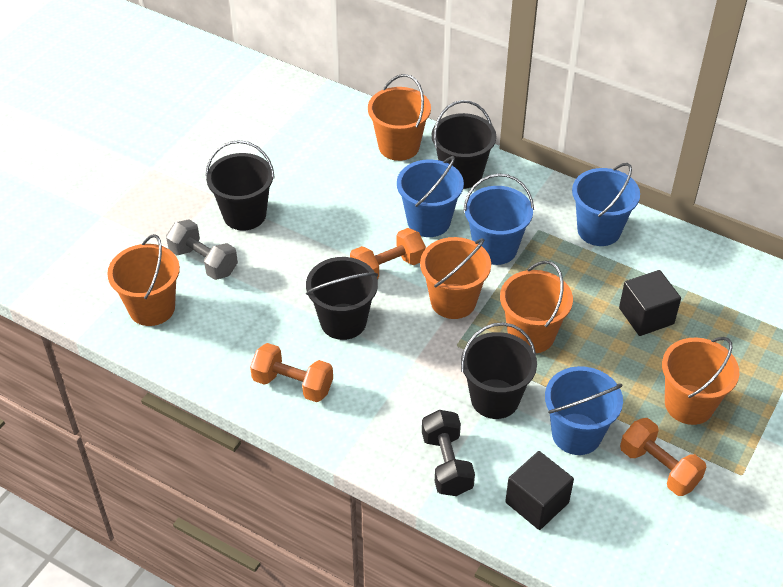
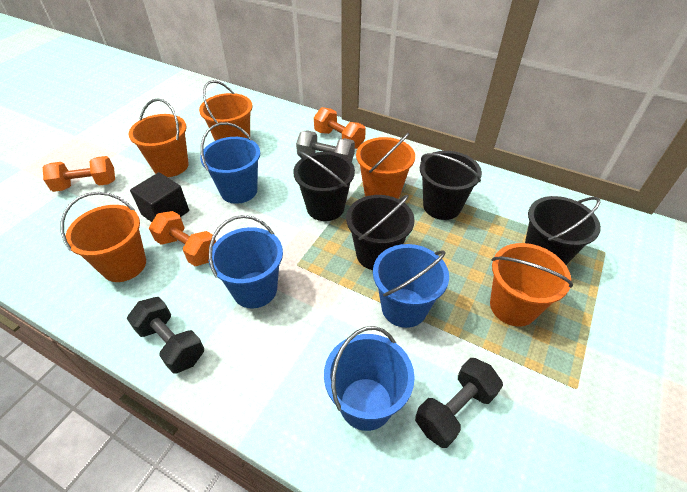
black cube: 2 -> 1
black dumbbell: 1 -> 2

